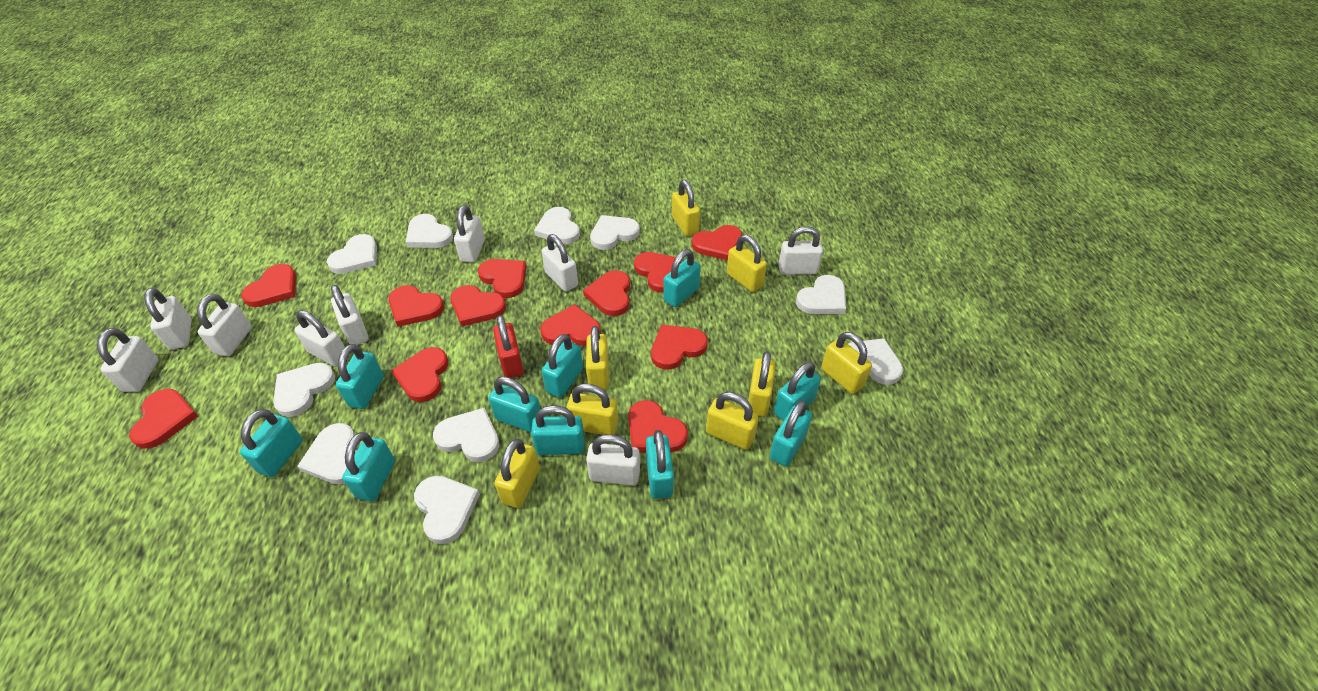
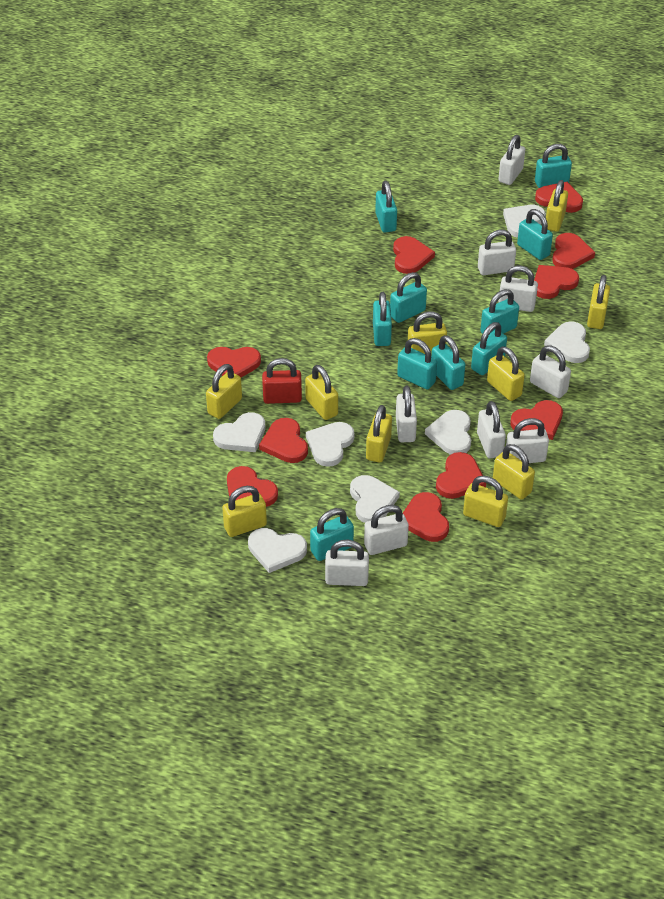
red heart: 12 -> 10
white heart: 10 -> 7
yellow padlock: 8 -> 10

